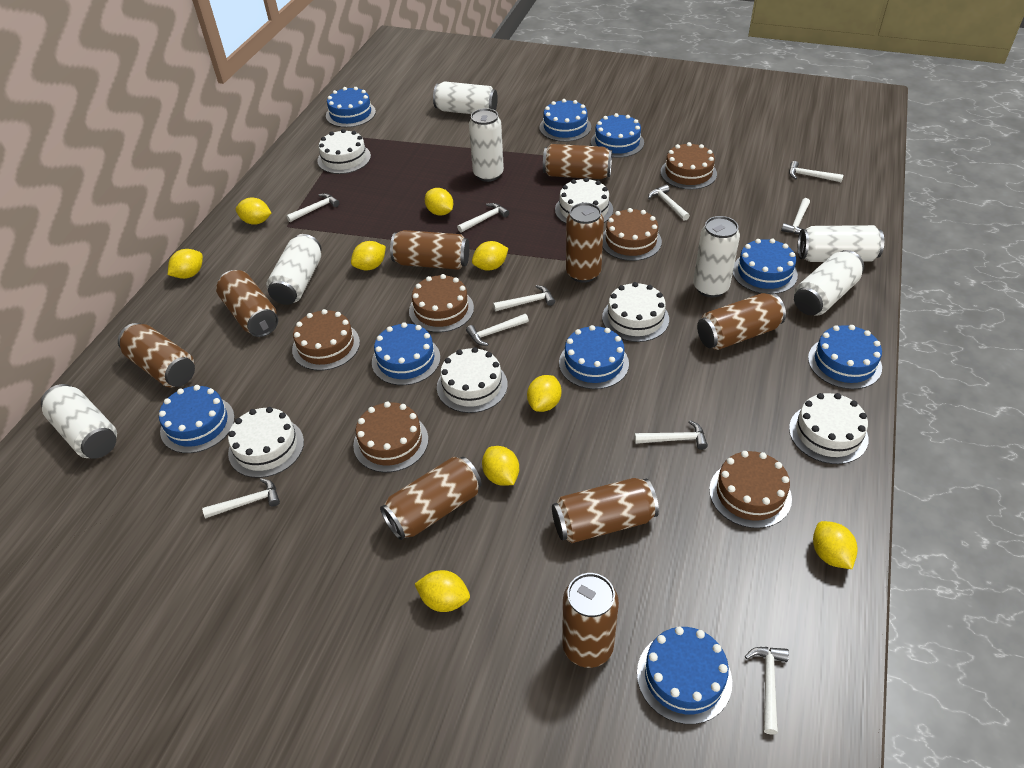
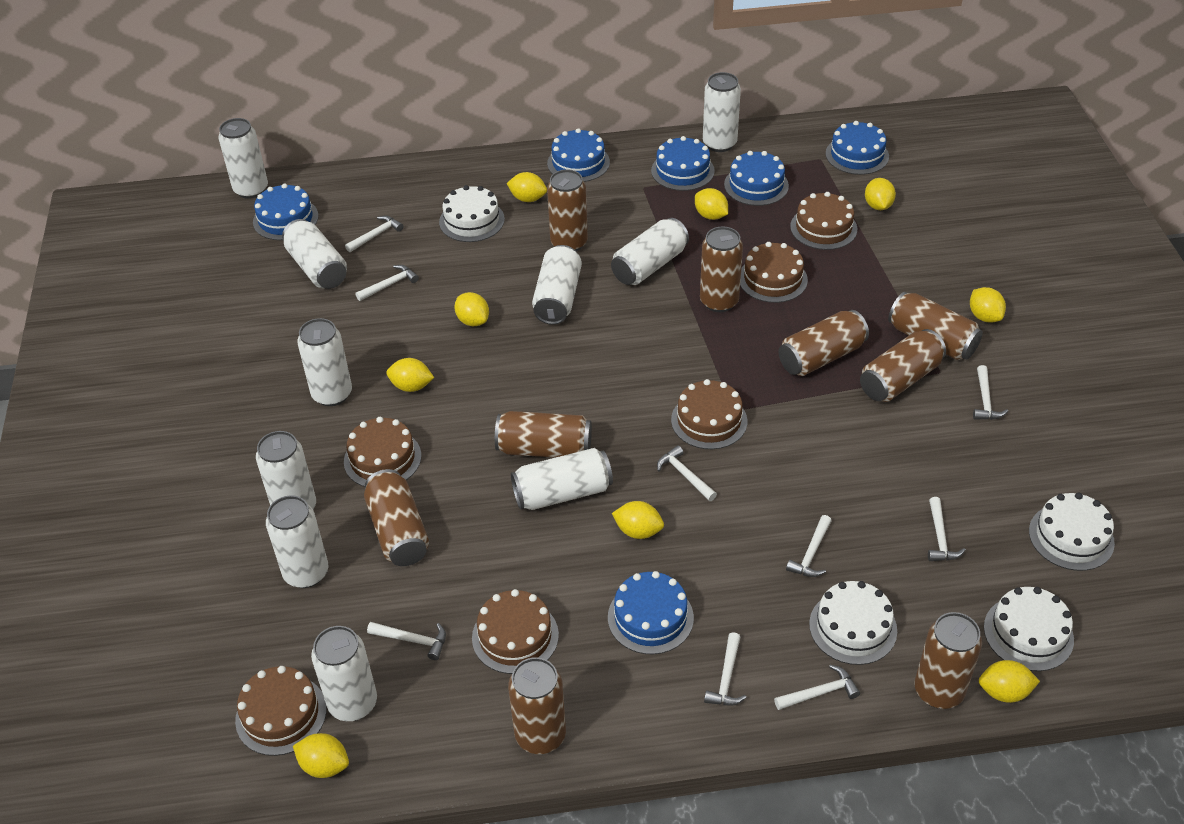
blue cake: 9 -> 6
white cake: 6 -> 4
white can: 7 -> 10
white hammer: 10 -> 9

